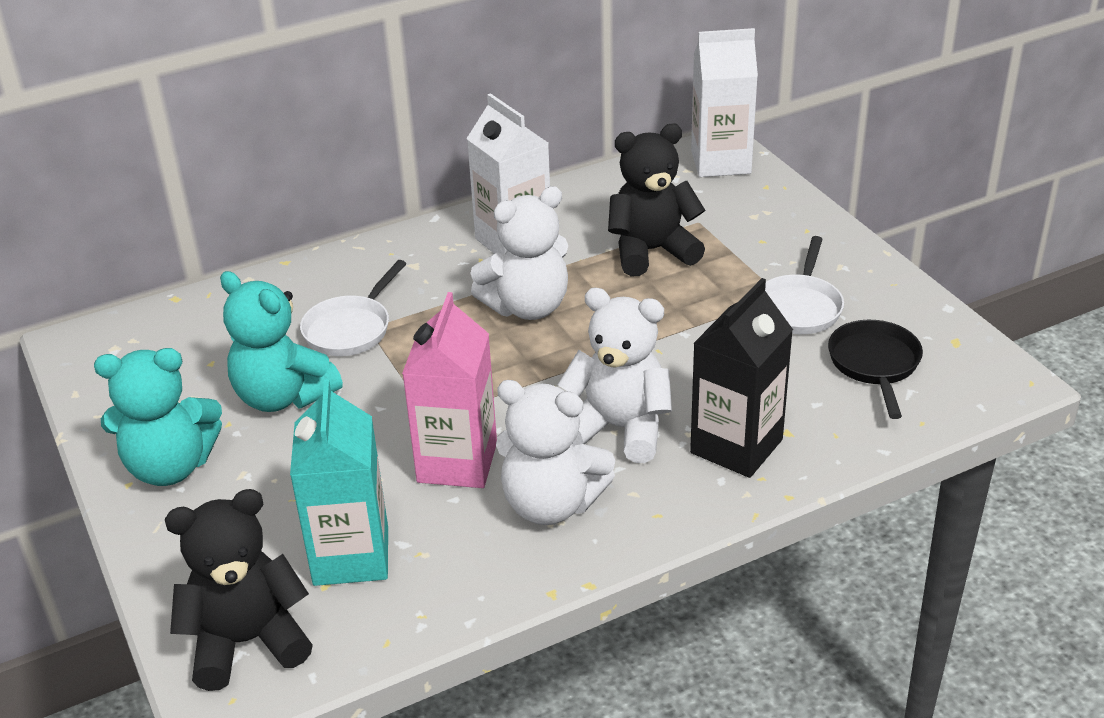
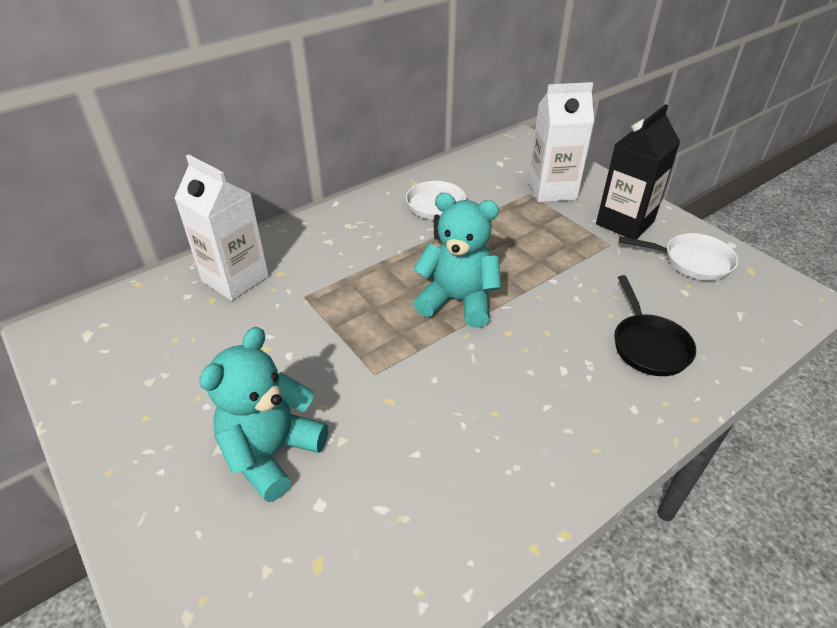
black teddy bear: 2 -> 0
pink carton: 1 -> 0
turquoise carton: 1 -> 0
white teddy bear: 3 -> 0

